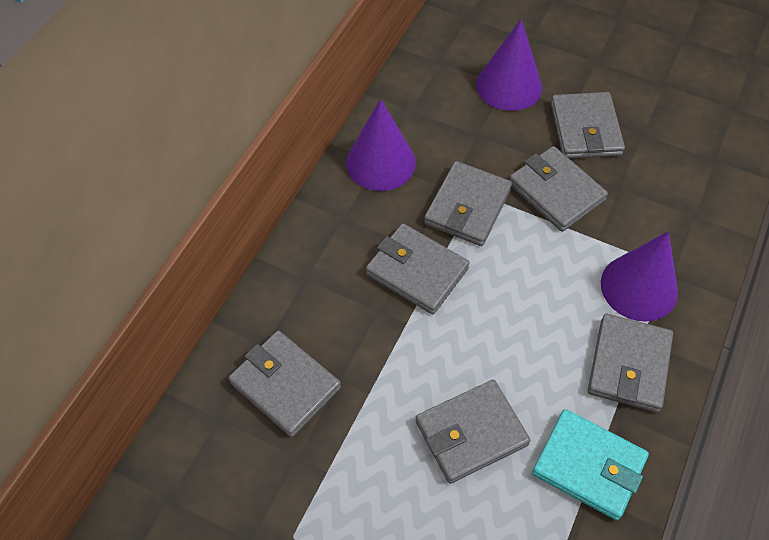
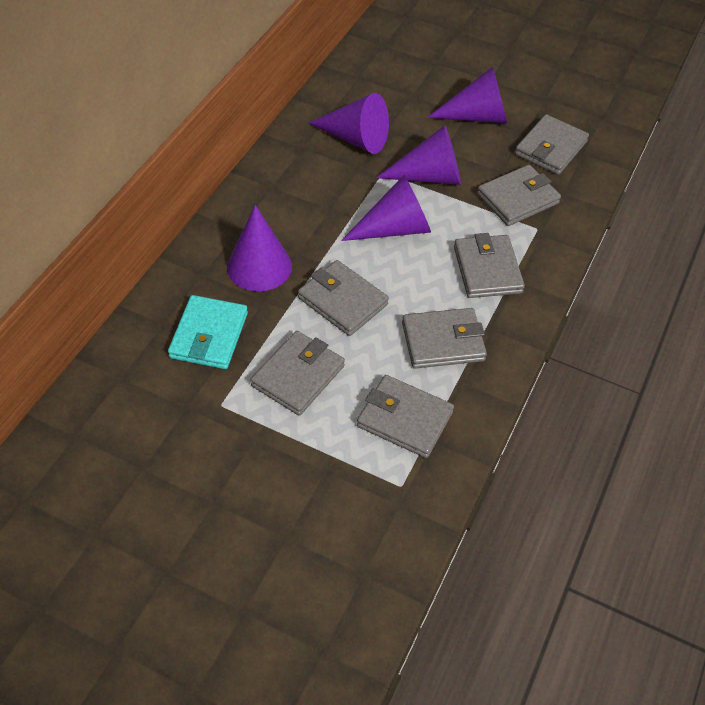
purple cone: 3 -> 5

